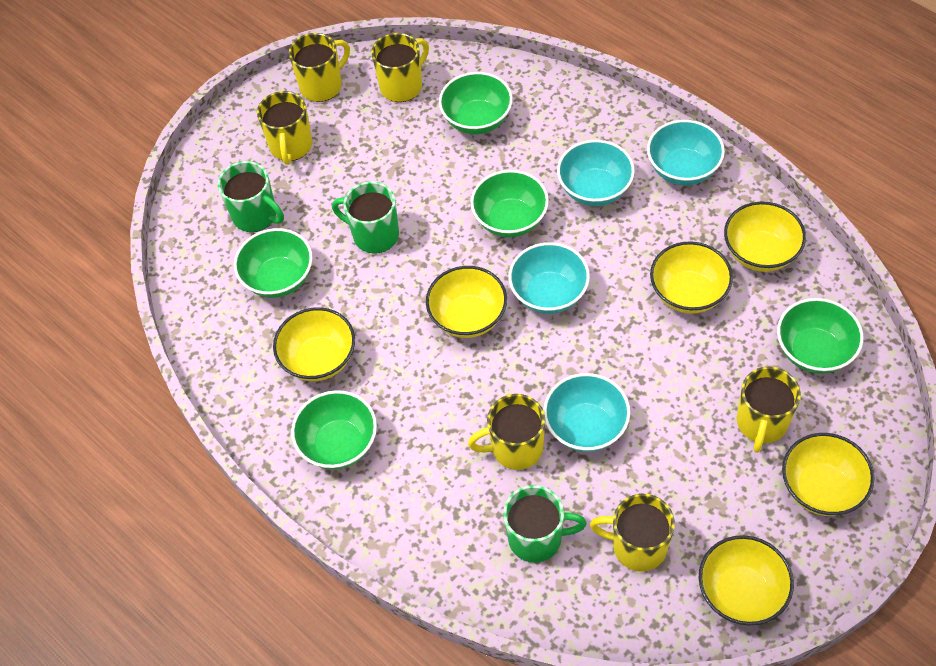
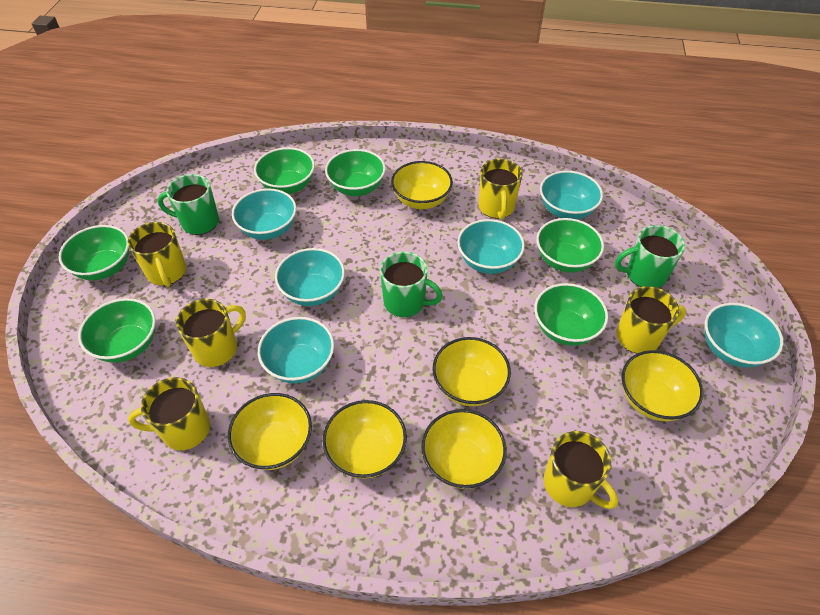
green bowl: 5 -> 6
turquoise bowl: 4 -> 6

